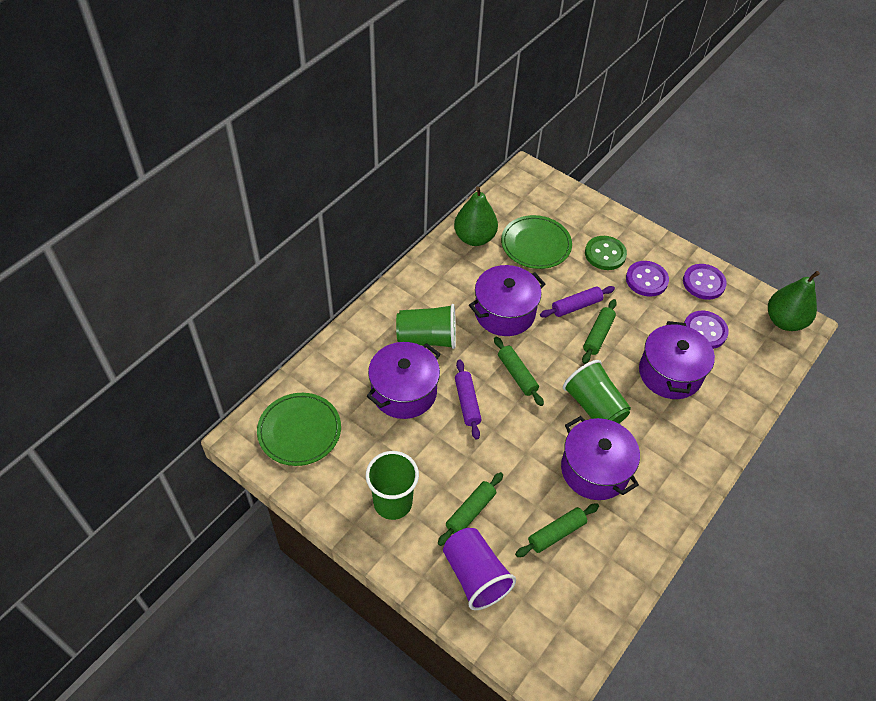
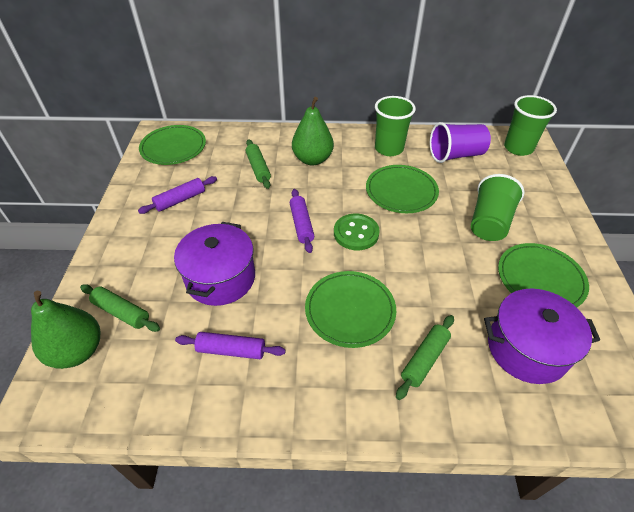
green plate: 2 -> 4
green rolling pin: 4 -> 3
purple button: 3 -> 0
purple pot: 4 -> 2
purple rolling pin: 2 -> 3

